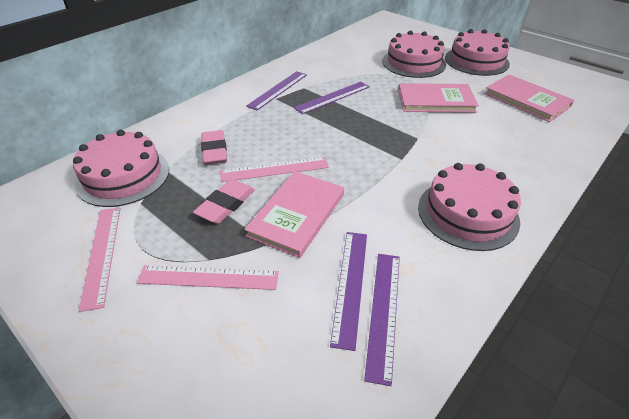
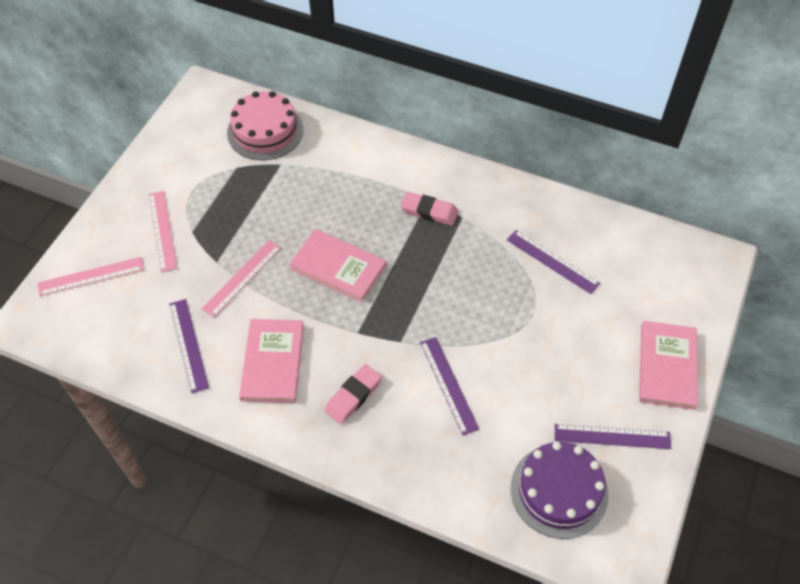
pink cake: 4 -> 1
purple cake: 0 -> 1

